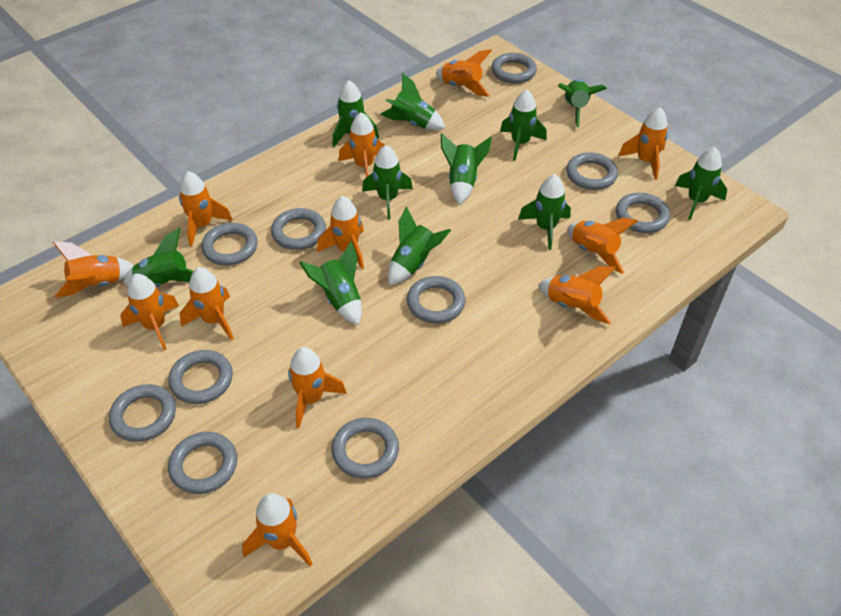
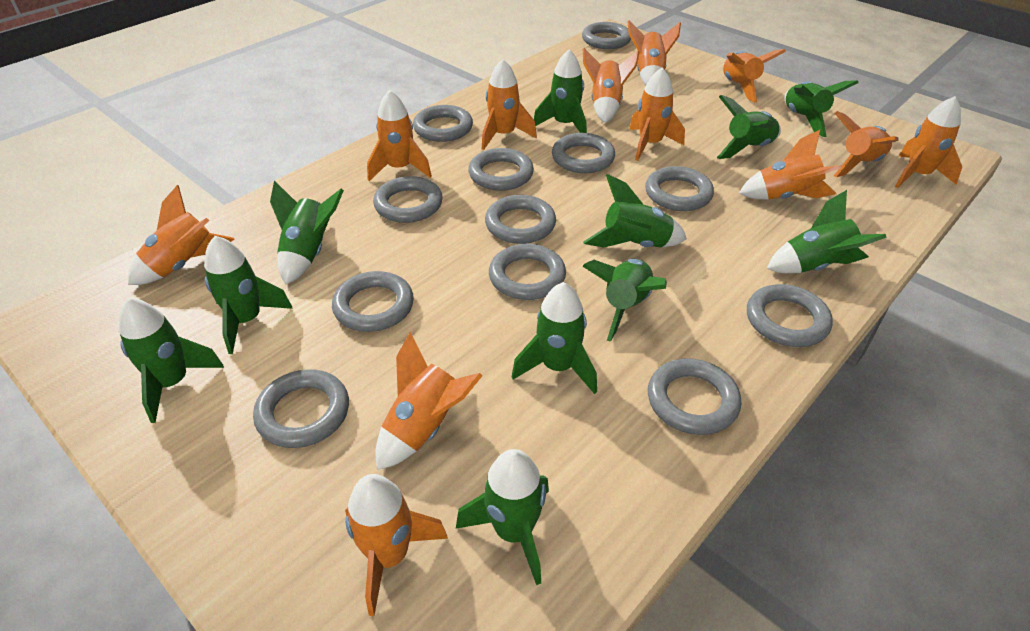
grey ring: 10 -> 12

